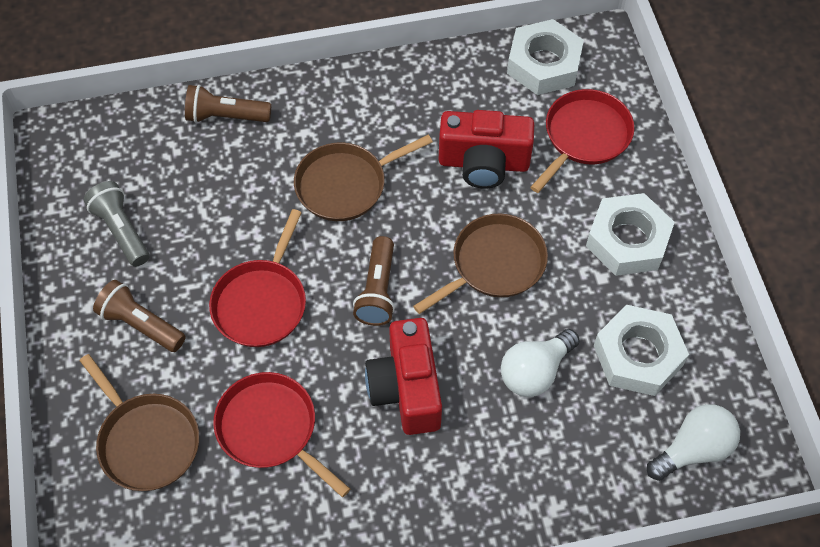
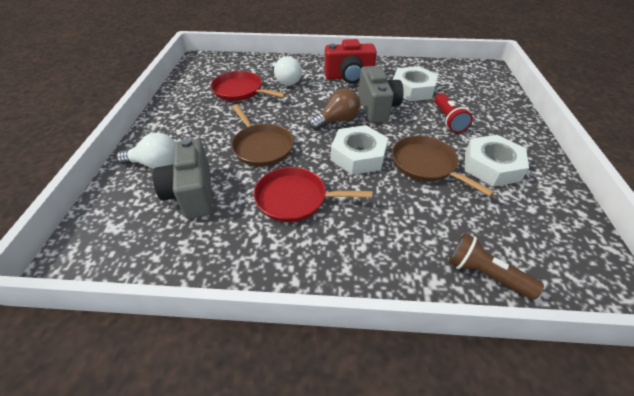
brown flashlight: 3 -> 1
brown light bulb: 0 -> 1
brown pan: 3 -> 2
grey camera: 0 -> 2
grey flashlight: 1 -> 0
red camera: 2 -> 1
red flashlight: 0 -> 1
red pan: 3 -> 2

